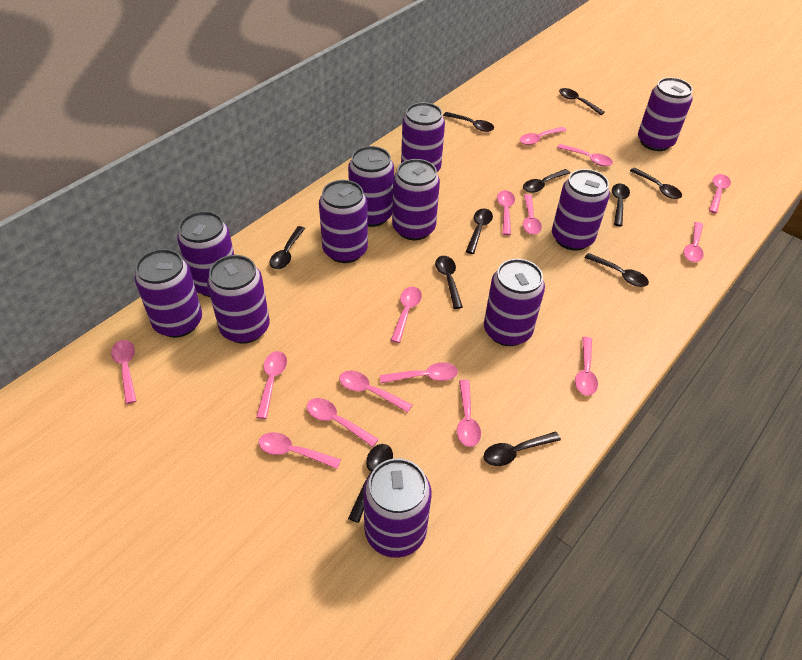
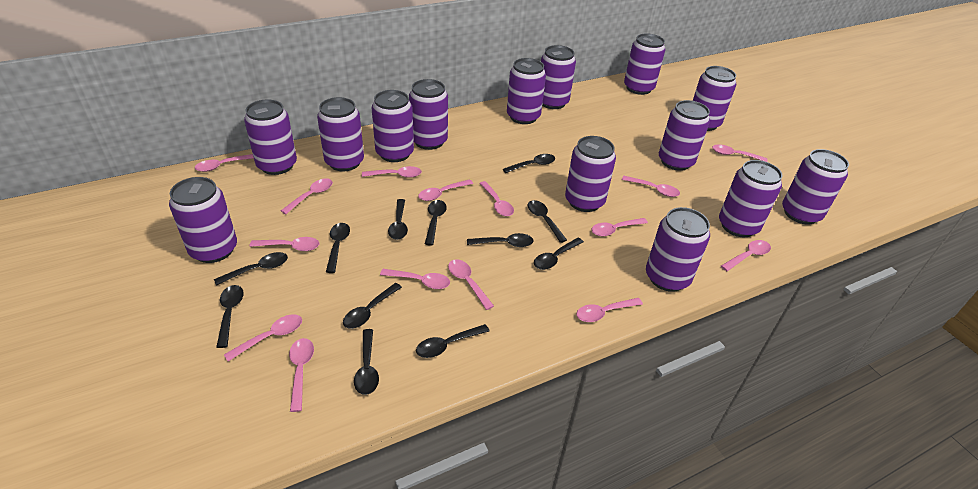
black spoon: 11 -> 12
purple can: 11 -> 14

